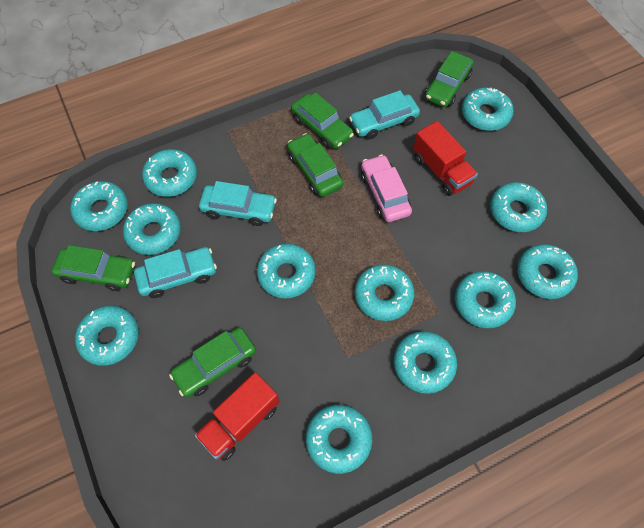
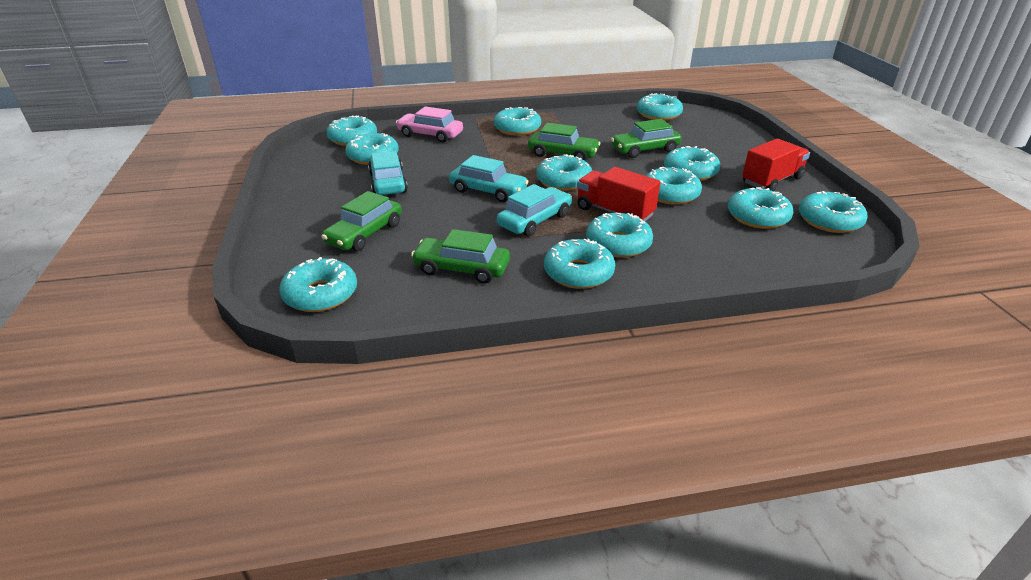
green car: 5 -> 4

